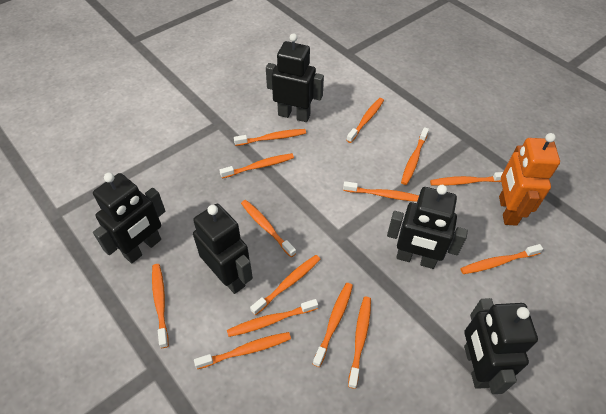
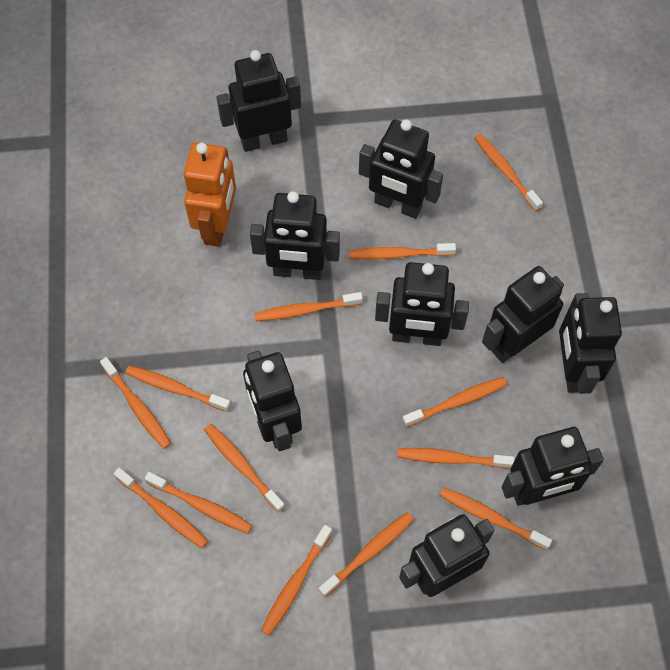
black robot: 5 -> 9
orange toothbrush: 14 -> 13

